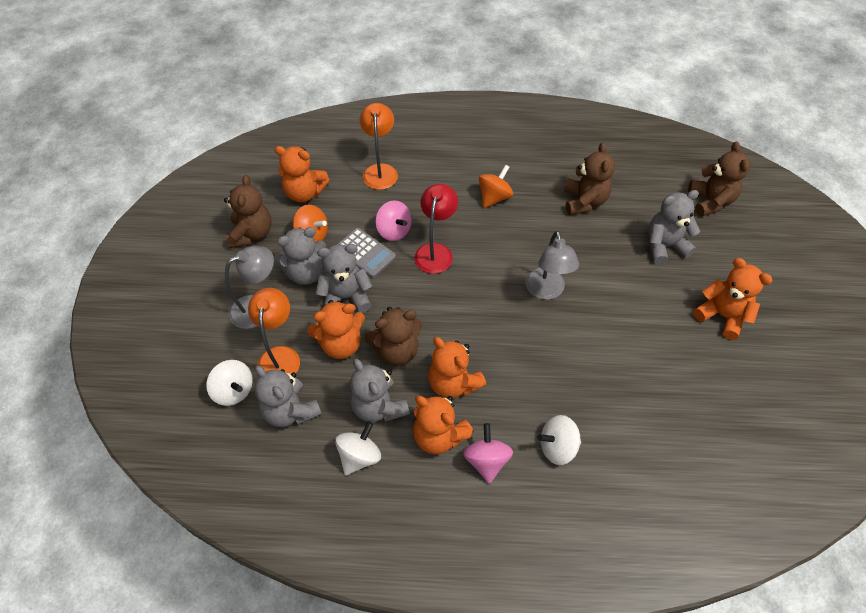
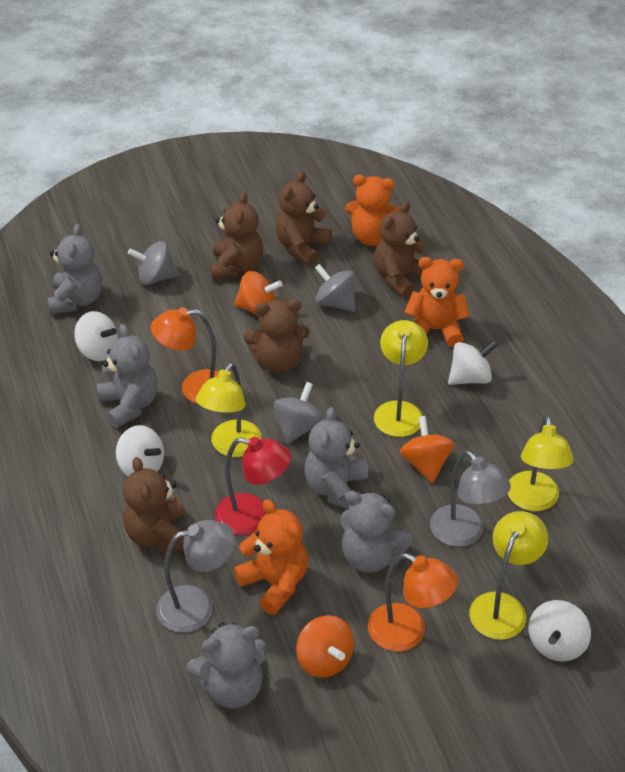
brown teddy bear: 4 -> 5
grey calculator: 1 -> 0
grey spinning top: 0 -> 3
orange spinning top: 2 -> 3
orange teddy bear: 5 -> 3
pink spinning top: 2 -> 0
white spinning top: 3 -> 4
yellow lamp: 0 -> 4

